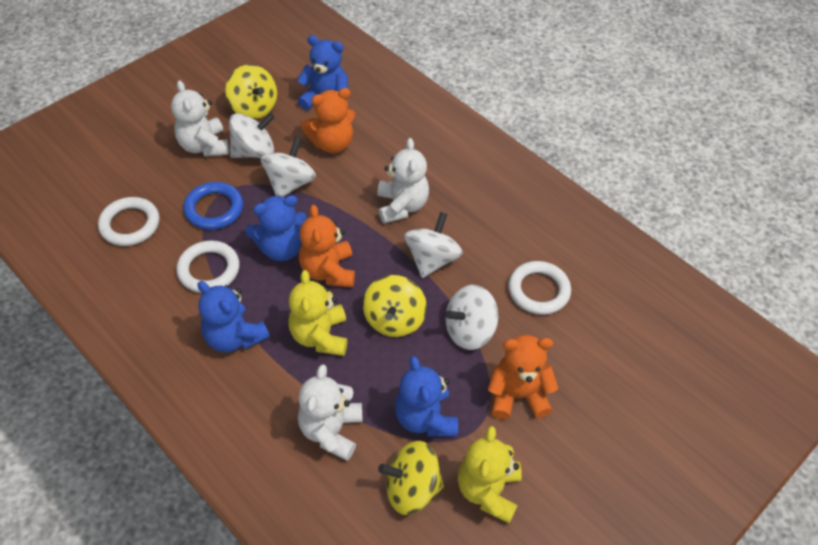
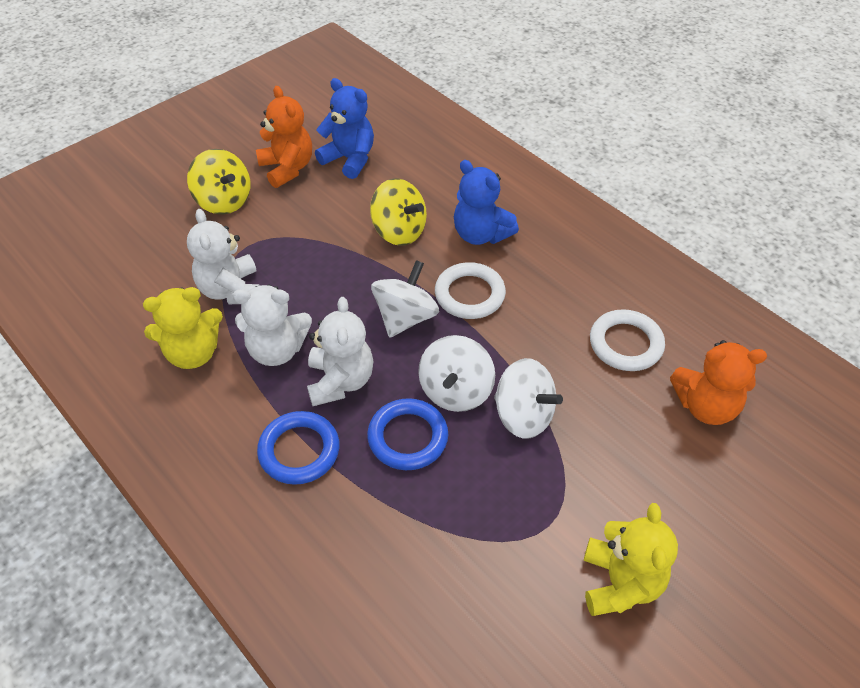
blue ring: 1 -> 2
blue teddy bear: 4 -> 2
orange teddy bear: 3 -> 2
white ring: 3 -> 2
white spinning top: 4 -> 3
yellow spinning top: 3 -> 2

